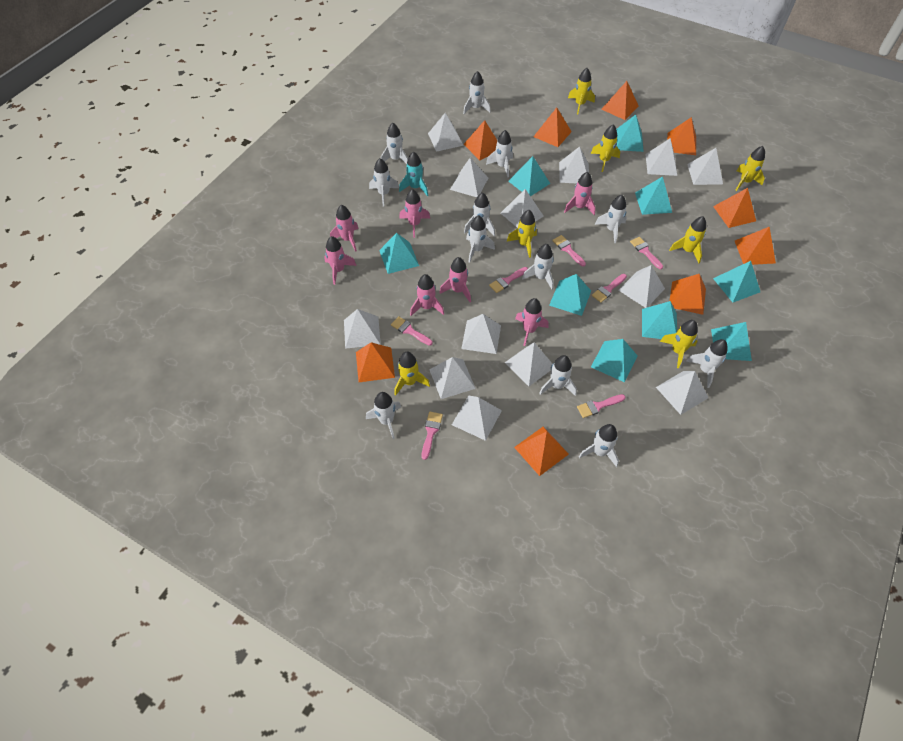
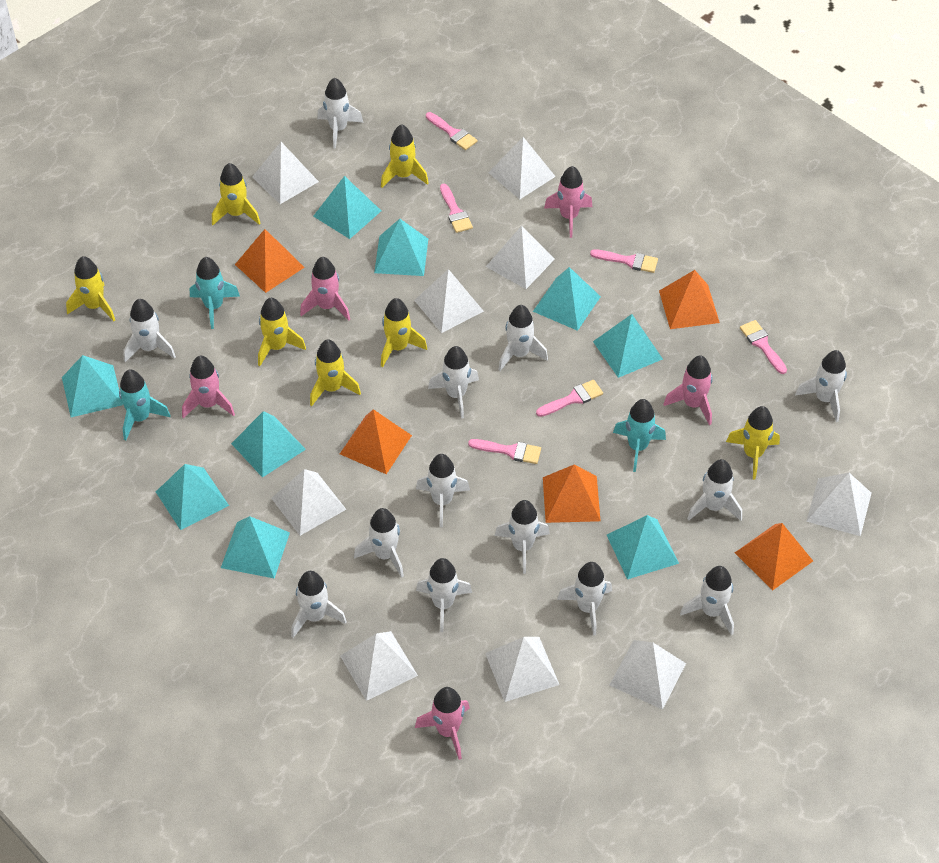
orange pyramid: 9 -> 5
pink brush: 7 -> 6
pink rocket: 7 -> 5
turquoise rocket: 1 -> 3
white pyramid: 13 -> 9
white rocket: 12 -> 13

